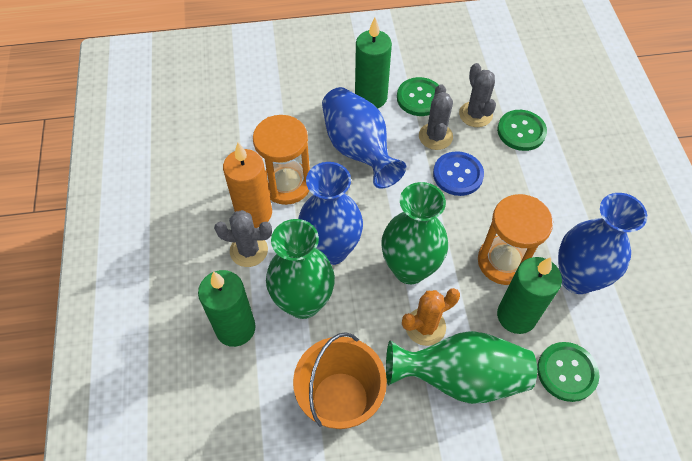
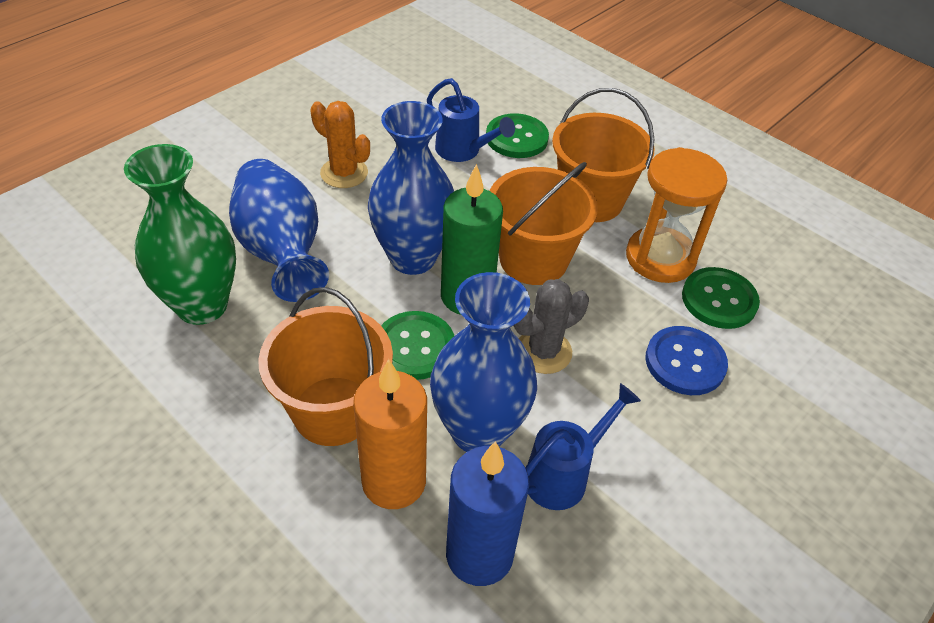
blue candle: 0 -> 1
blue watering can: 0 -> 2
green candle: 3 -> 1
green vase: 3 -> 1
grey cactus: 3 -> 1
orange bucket: 1 -> 3
orange hourglass: 2 -> 1

